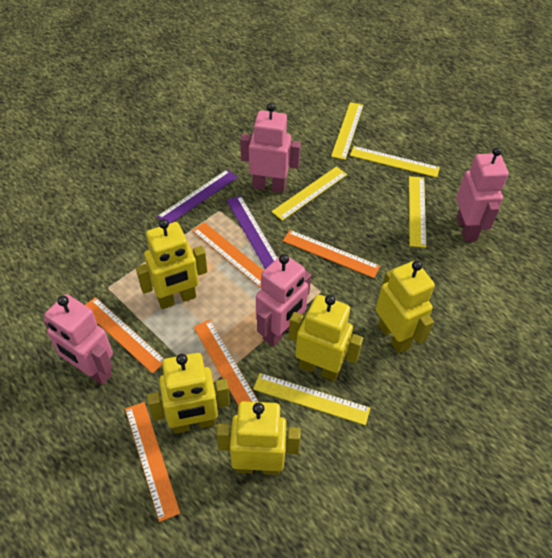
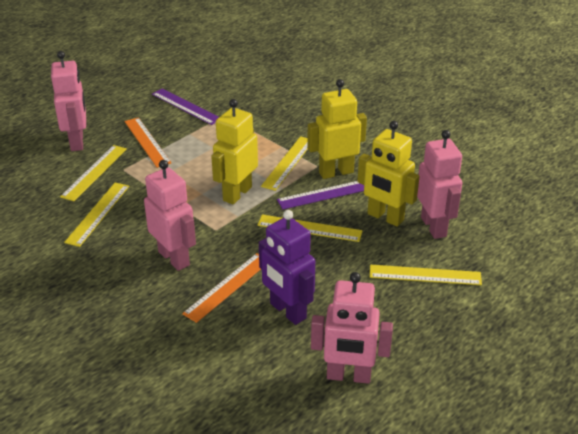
orange ruler: 5 -> 2
purple robot: 0 -> 1
yellow robot: 5 -> 3

